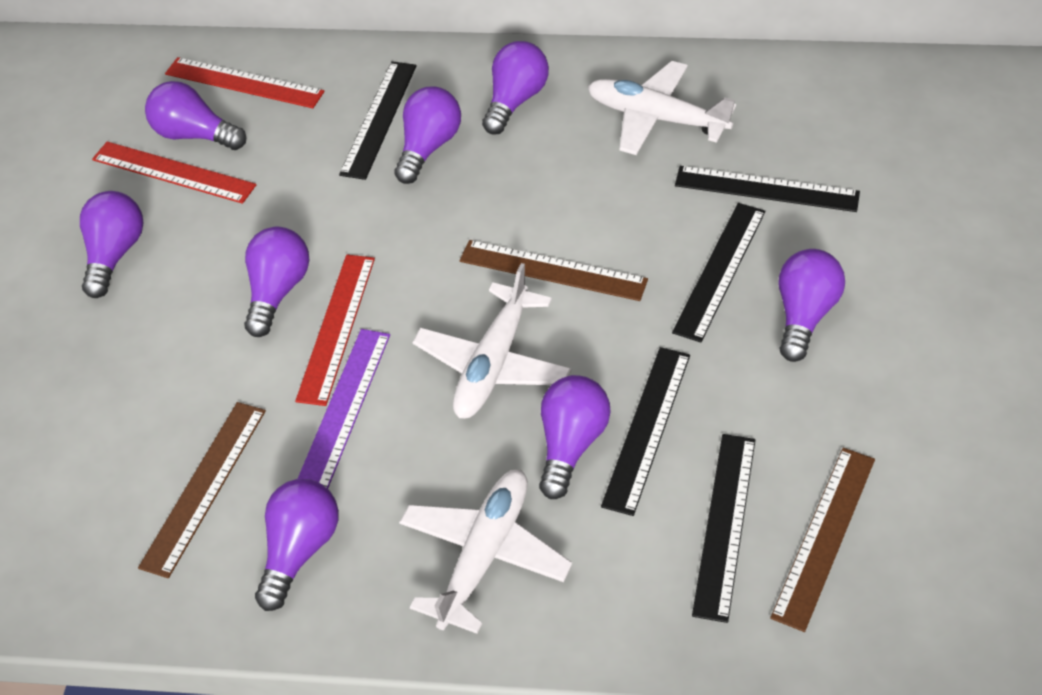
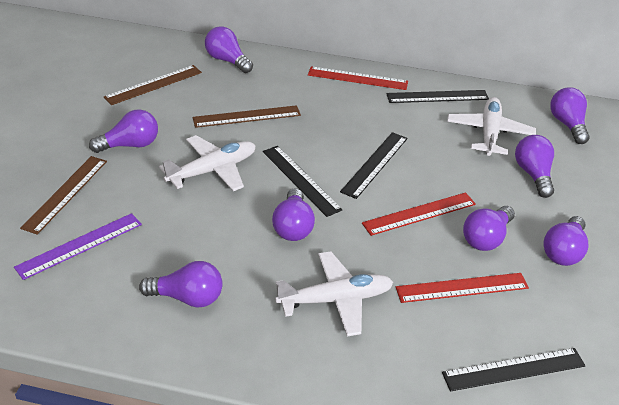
black ruler: 5 -> 4

